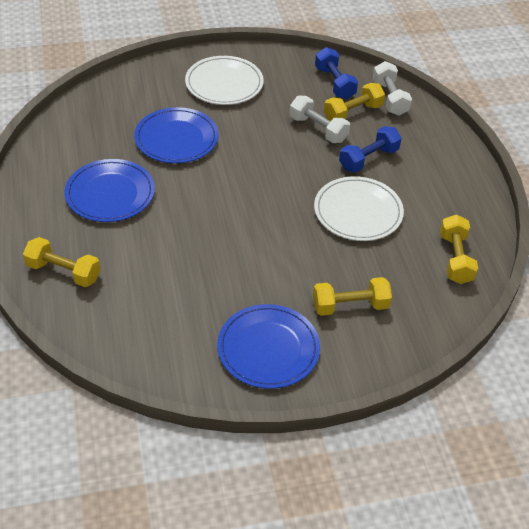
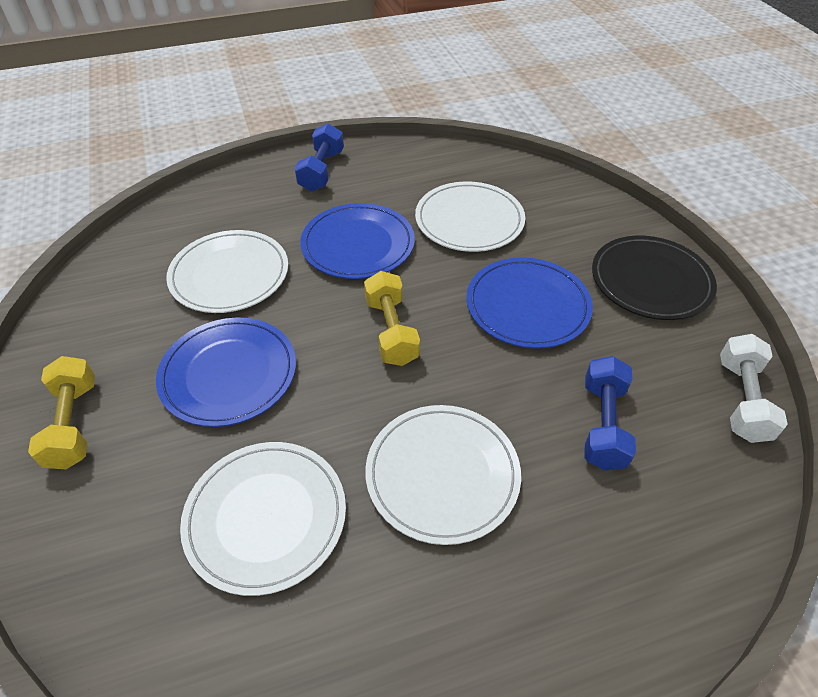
black plate: 0 -> 1
white dumbbell: 2 -> 1
white plate: 2 -> 4
yellow dumbbell: 4 -> 2

